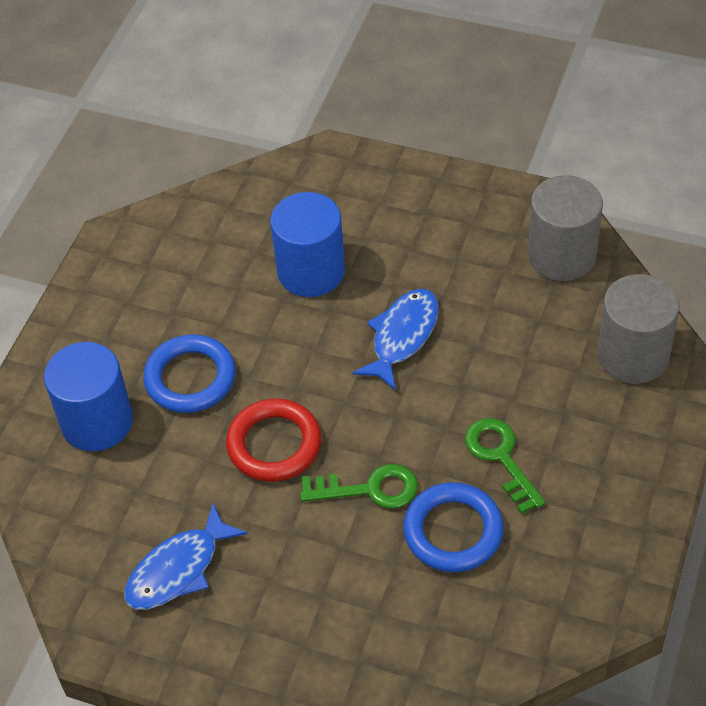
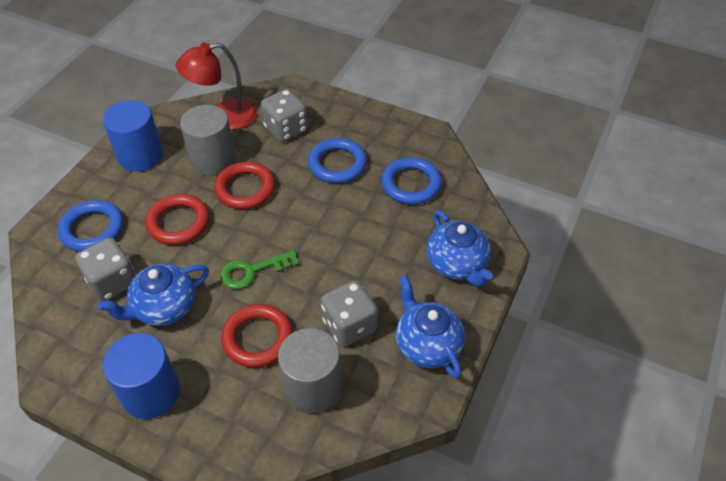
blue fish: 2 -> 0
blue ring: 2 -> 3
blue teapot: 0 -> 3
green key: 2 -> 1
grey dice: 0 -> 3
red lamp: 0 -> 1
red ring: 1 -> 3

